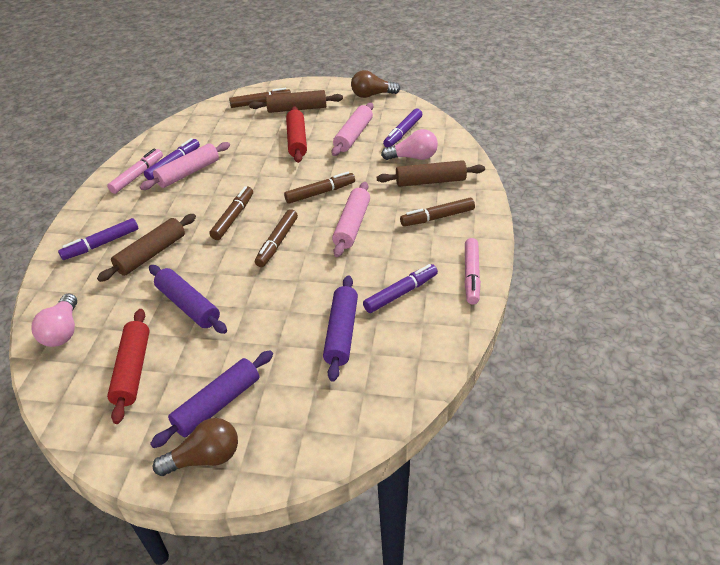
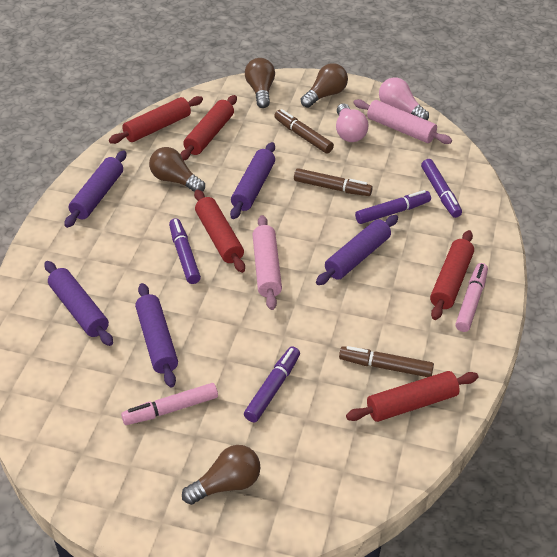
brown light bulb: 2 -> 4
brown marker: 5 -> 3
brown rolling pin: 3 -> 0
pink rolling pin: 3 -> 2
purple rolling pin: 3 -> 5
red rolling pin: 2 -> 5

